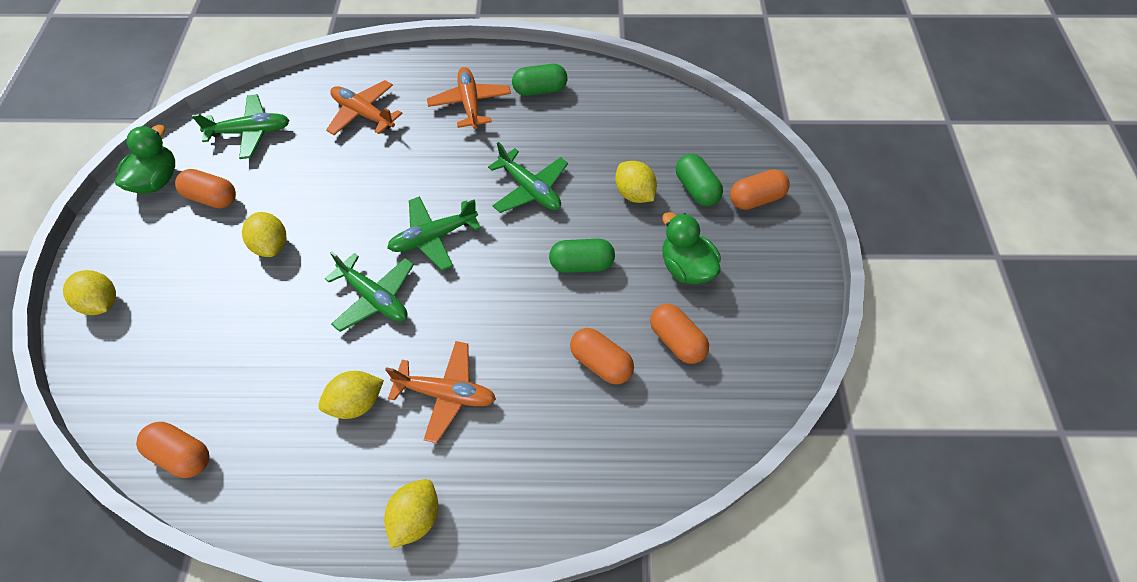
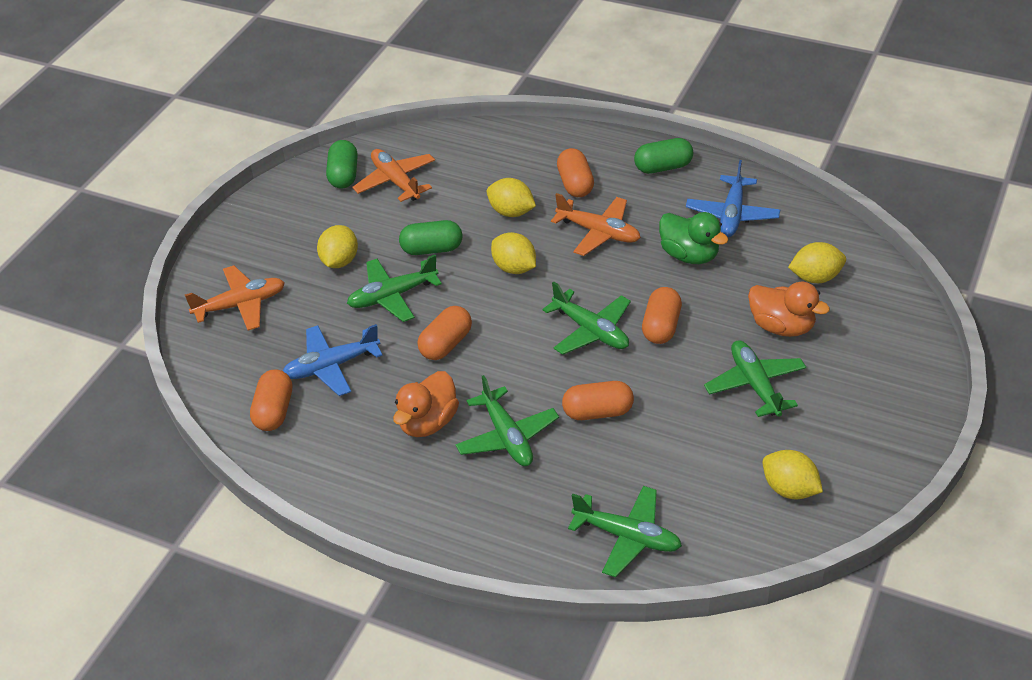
blue plane: 0 -> 2
green duck: 2 -> 1
green plane: 4 -> 5
orange duck: 0 -> 2

